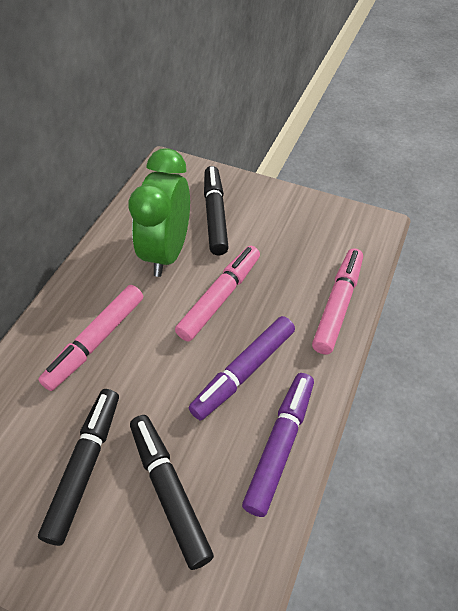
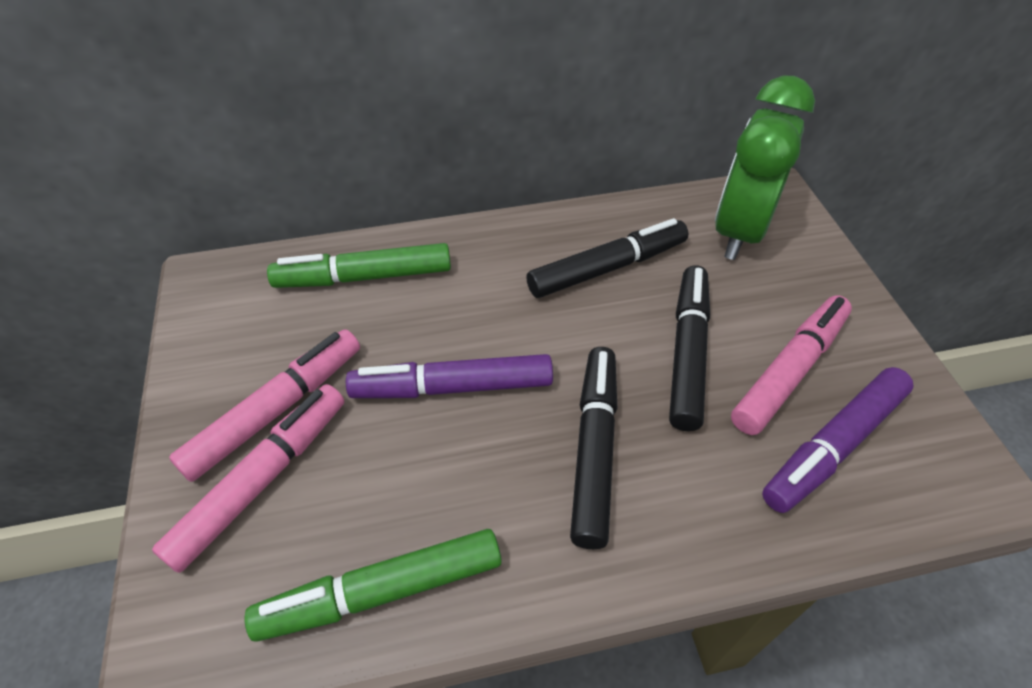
green marker: 0 -> 2

